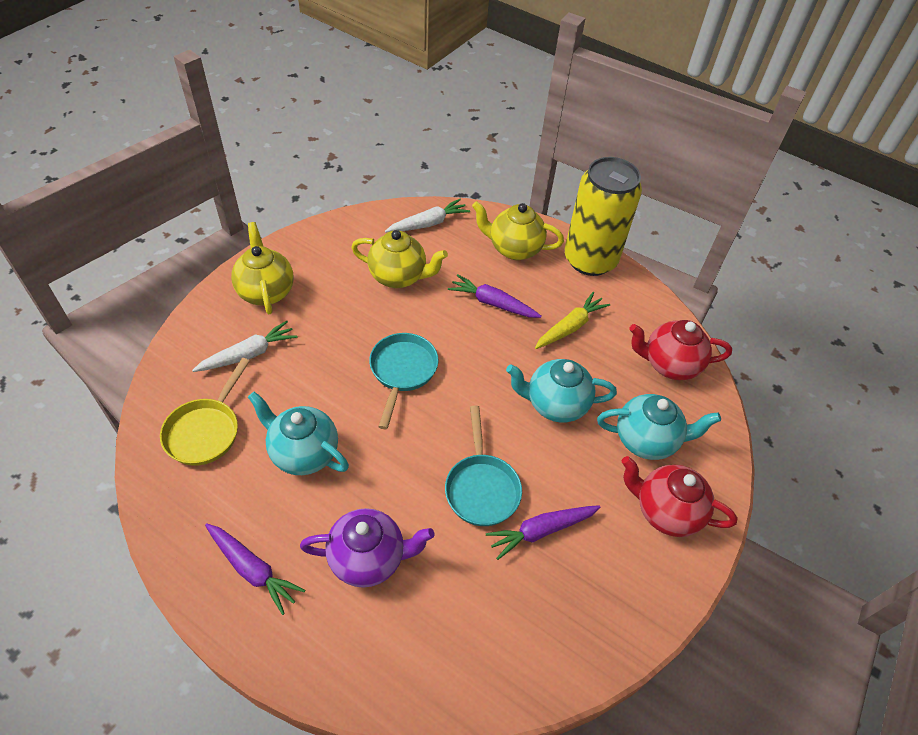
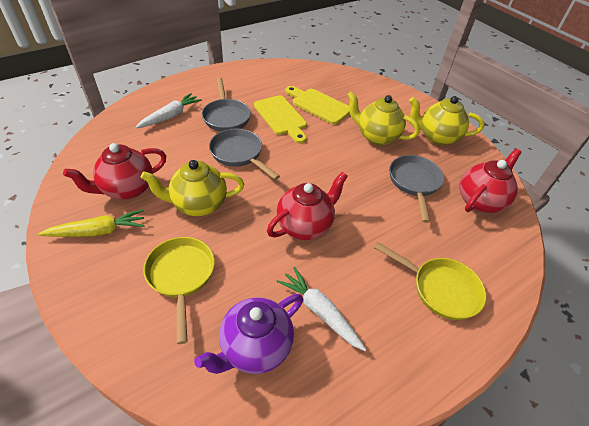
grey pan: 0 -> 3
purple carrot: 3 -> 0
red teapot: 2 -> 3
turquoise pan: 2 -> 0
turquoise teapot: 3 -> 0
yellow can: 1 -> 0
yellow cutting board: 0 -> 2
yellow pan: 1 -> 2

